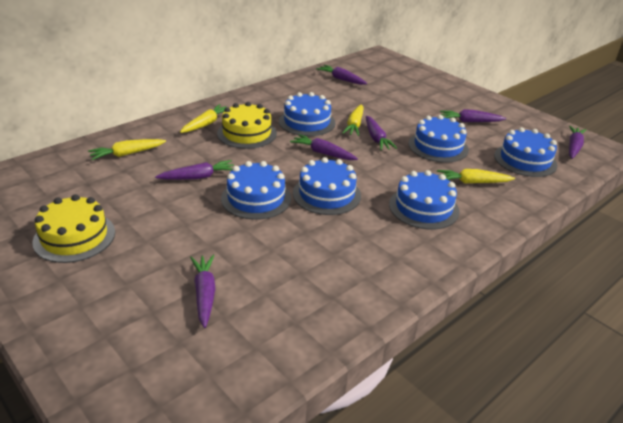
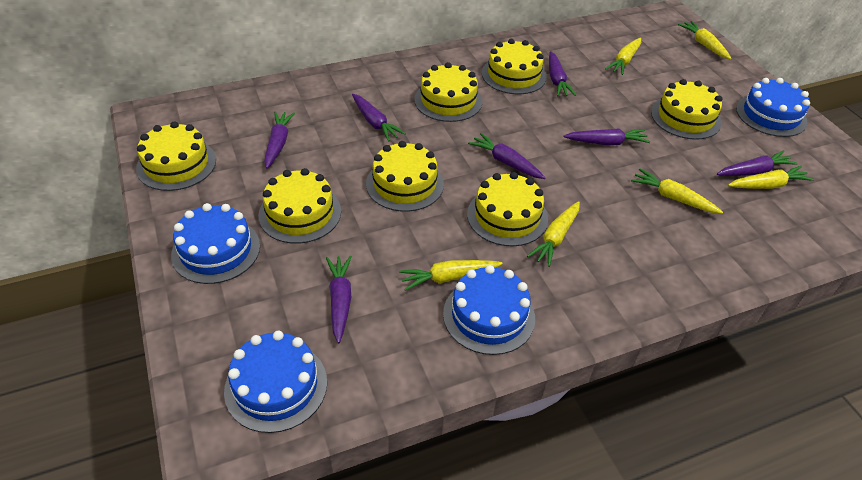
blue cake: 6 -> 4
yellow cake: 2 -> 7
yellow carrot: 4 -> 6

